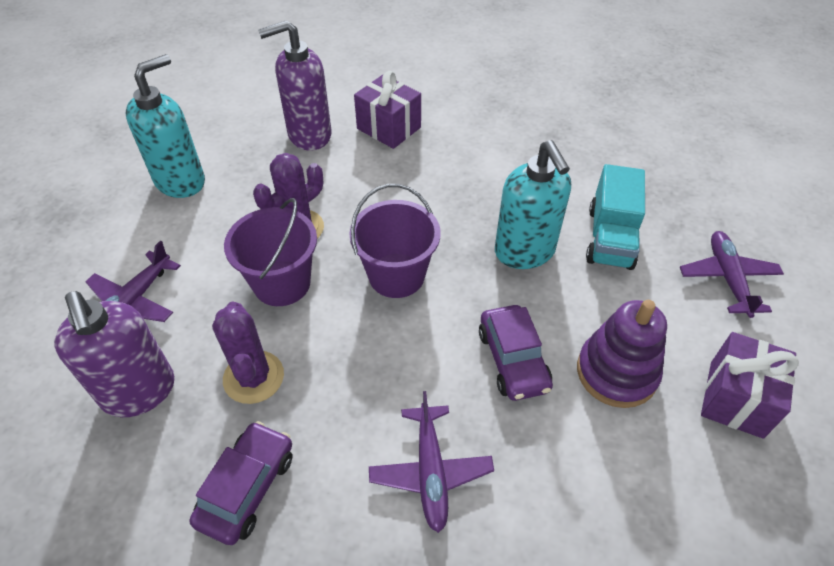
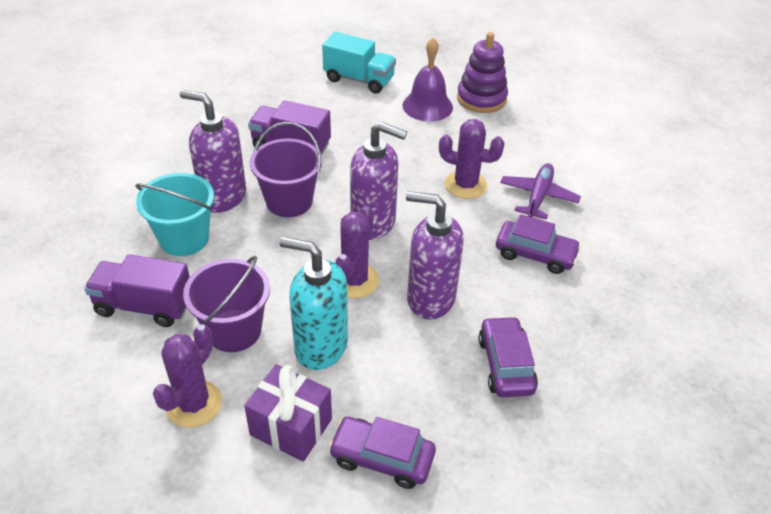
purple bell: 0 -> 1
purple cactus: 2 -> 3
purple car: 2 -> 3
purple gift: 2 -> 1
purple plane: 3 -> 1
purple soap dispenser: 2 -> 3
purple truck: 0 -> 2
turquoise bucket: 0 -> 1
turquoise soap dispenser: 2 -> 1

